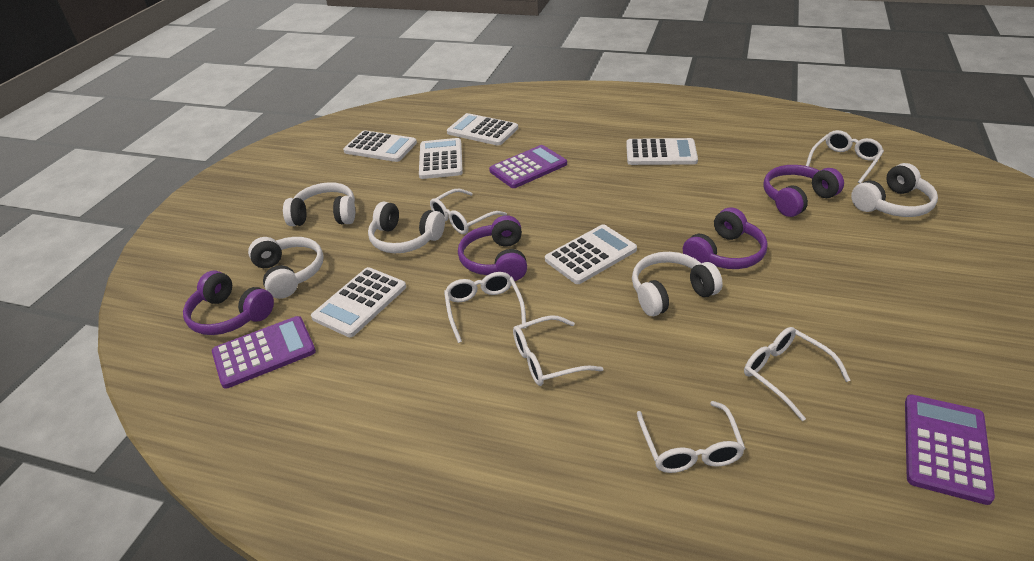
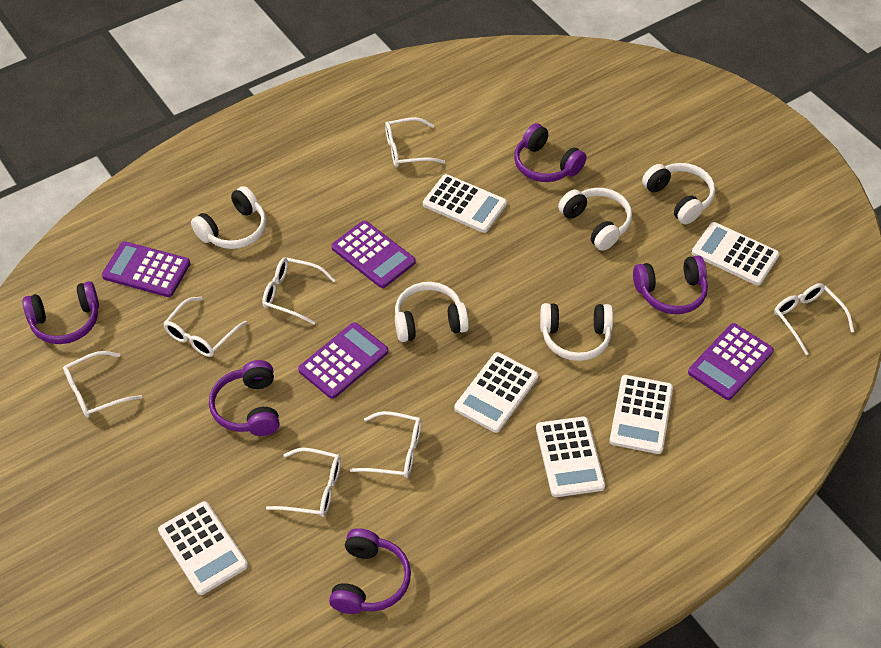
purple calculator: 3 -> 4
purple headphones: 4 -> 5
white glasses: 6 -> 7

